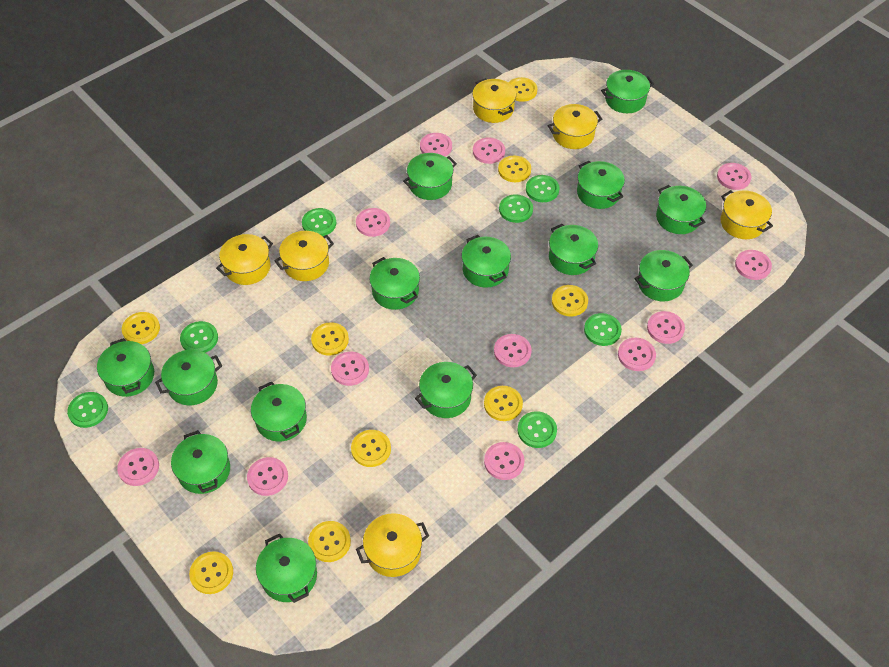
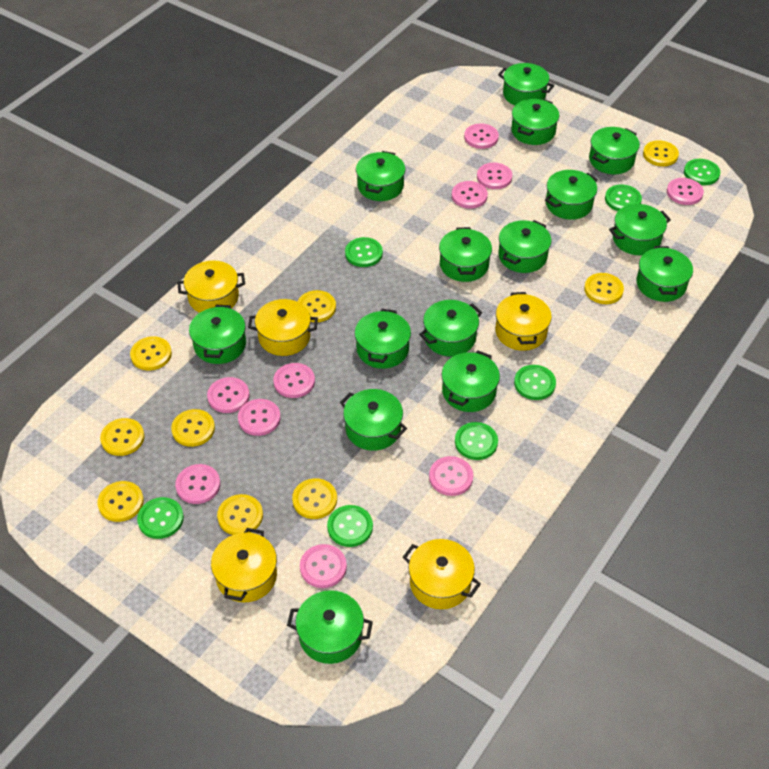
green pot: 14 -> 15
pink button: 12 -> 10
yellow pot: 6 -> 5

